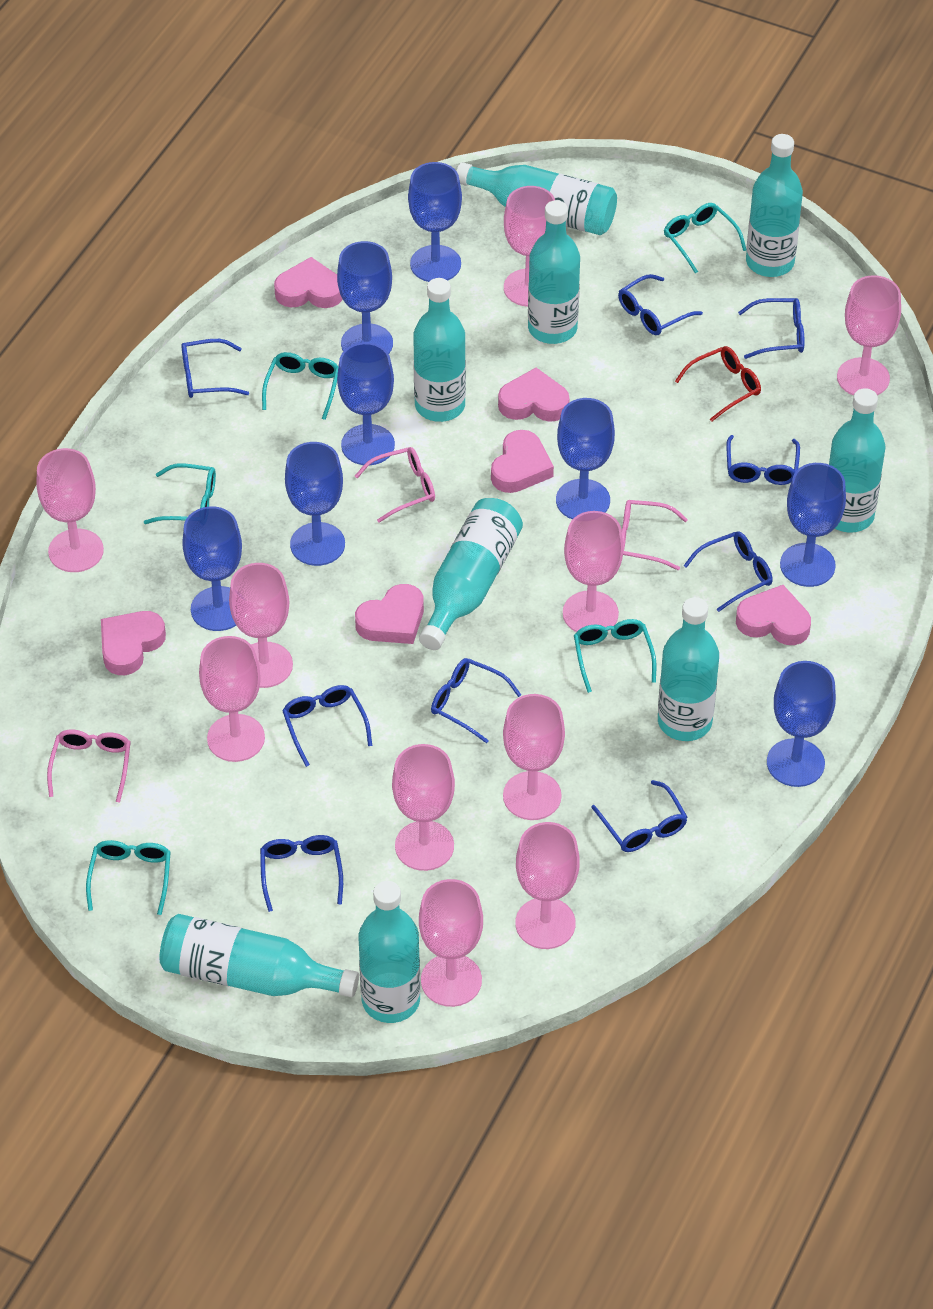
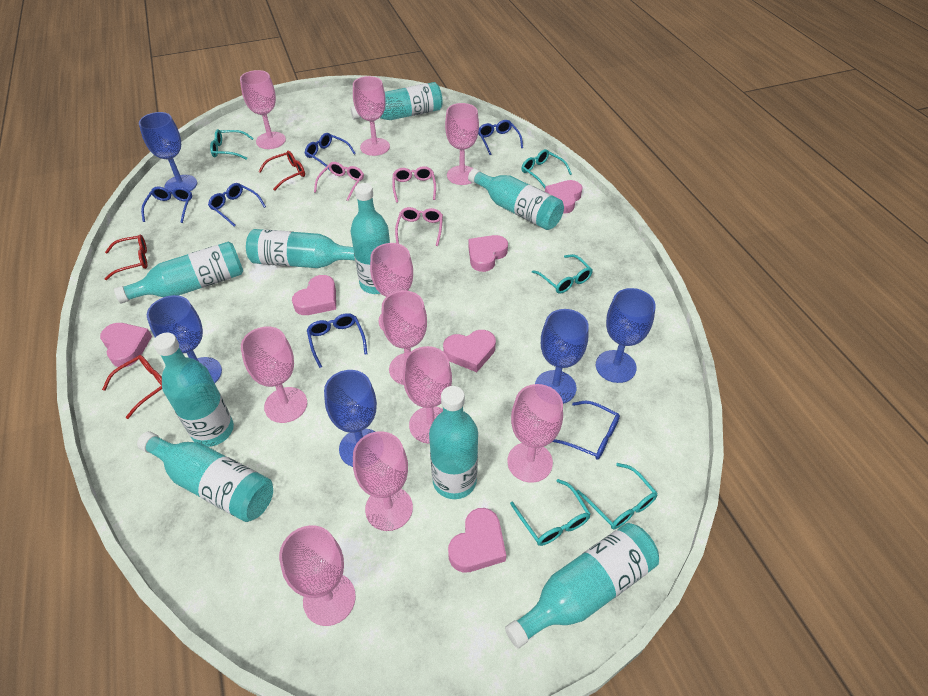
blue glasses: 9 -> 6
blue goblet: 8 -> 5
red glasses: 1 -> 3

